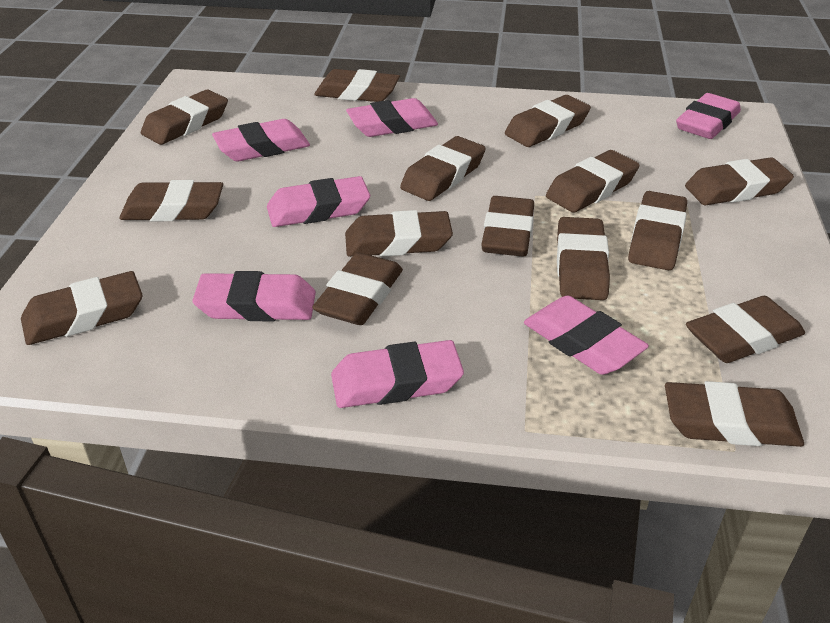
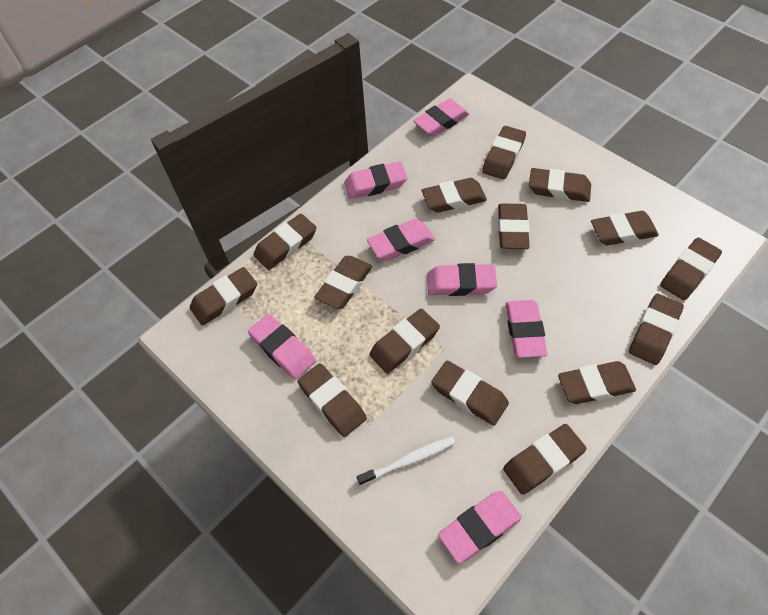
white toothbrush: 0 -> 1

